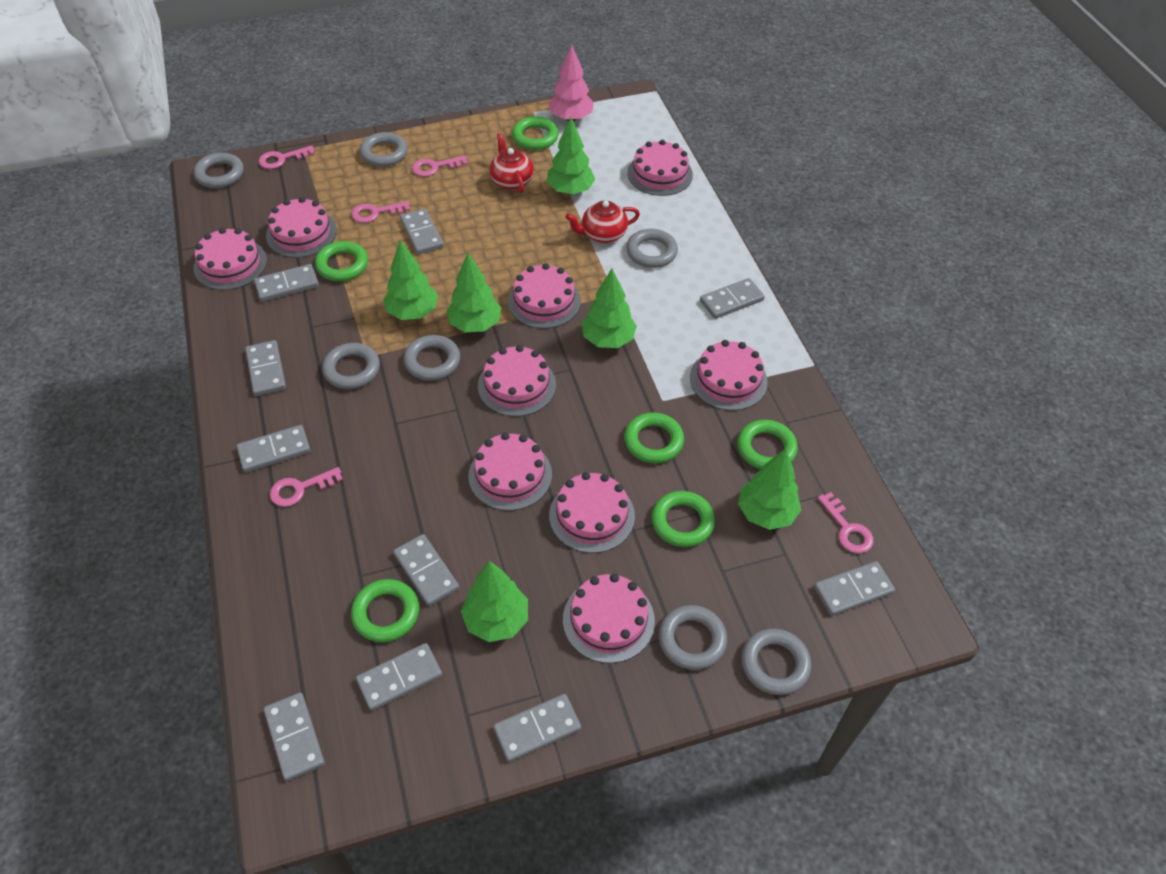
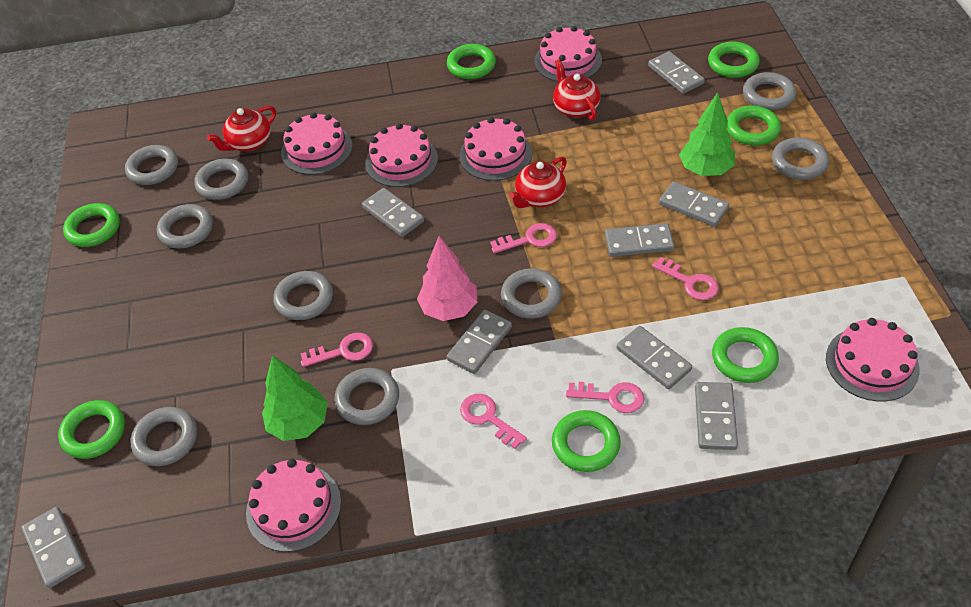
green ring: 6 -> 7
green tree: 6 -> 2
grey domino: 10 -> 8
grey ring: 7 -> 9
pink cake: 9 -> 6
red teapot: 2 -> 3

